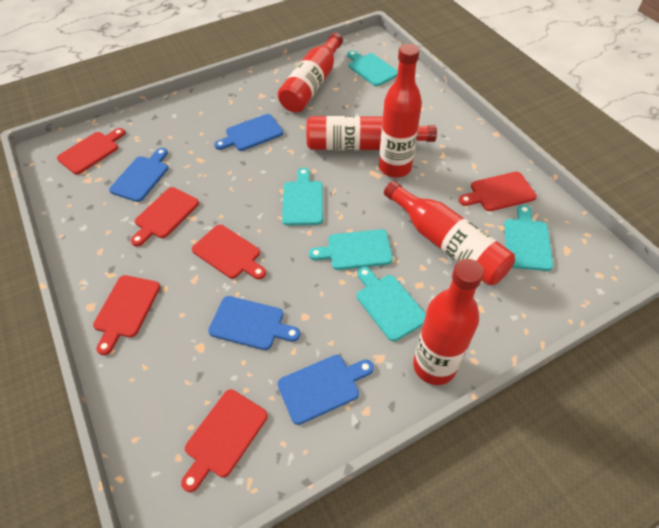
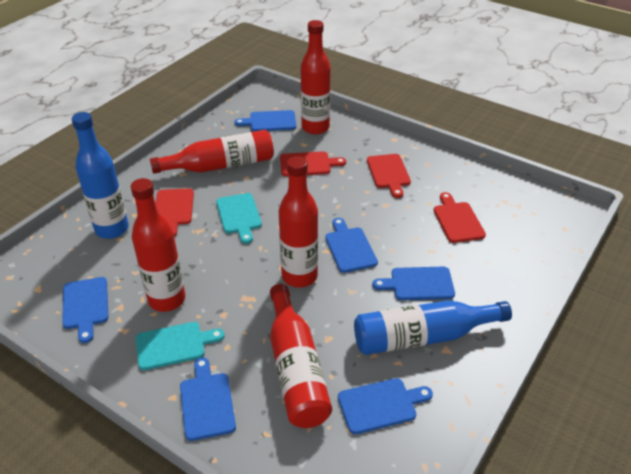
blue bottle: 0 -> 2
blue cutting board: 4 -> 6
red cutting board: 6 -> 4
turquoise cutting board: 5 -> 2

